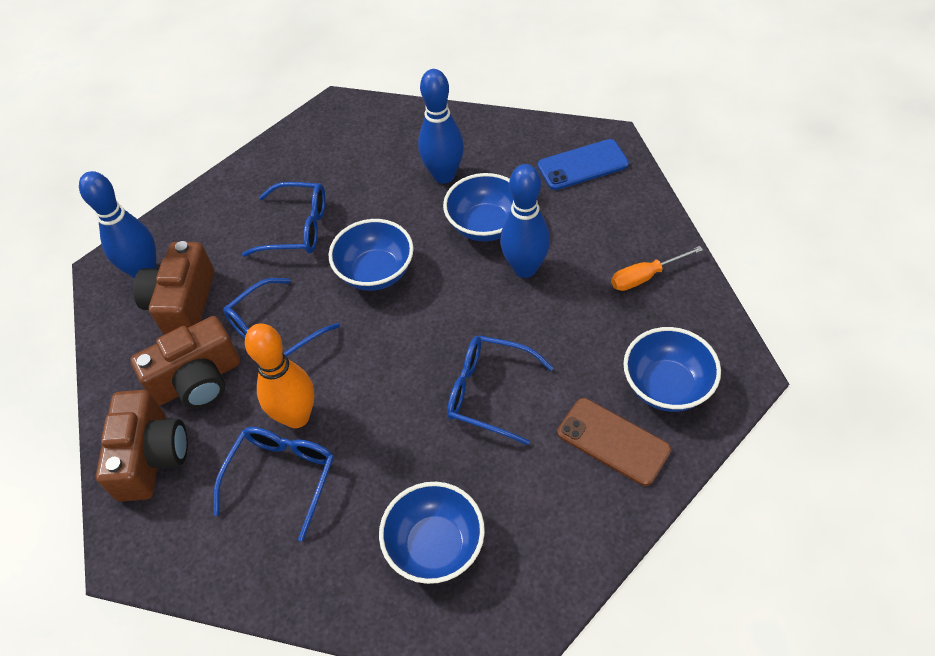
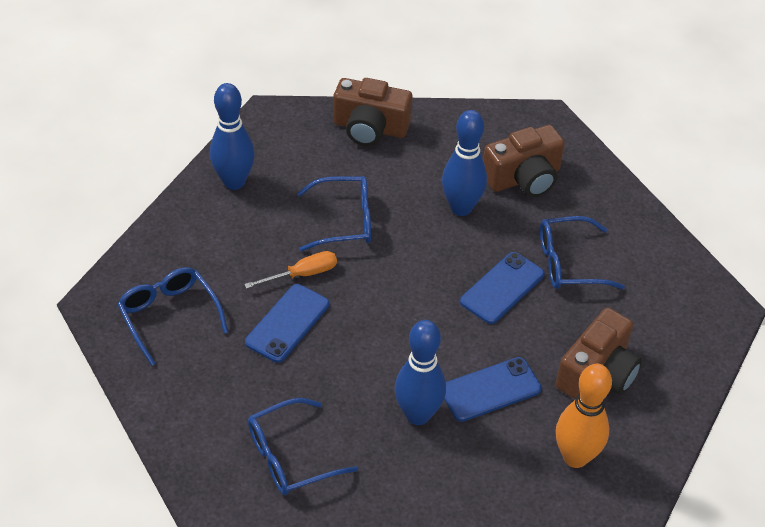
blue bowl: 4 -> 0
blue phone: 1 -> 3
brown phone: 1 -> 0

